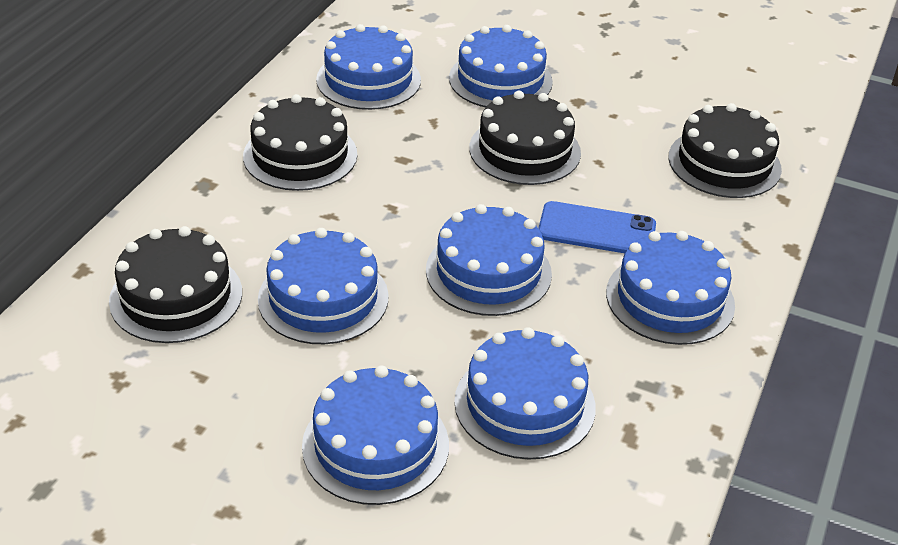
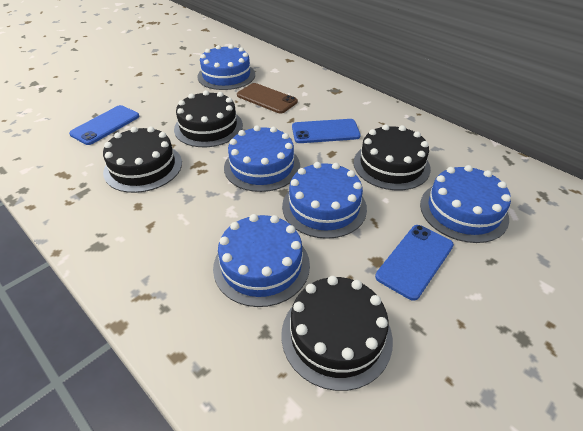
blue cake: 7 -> 5
blue phone: 1 -> 3
brown phone: 0 -> 1

